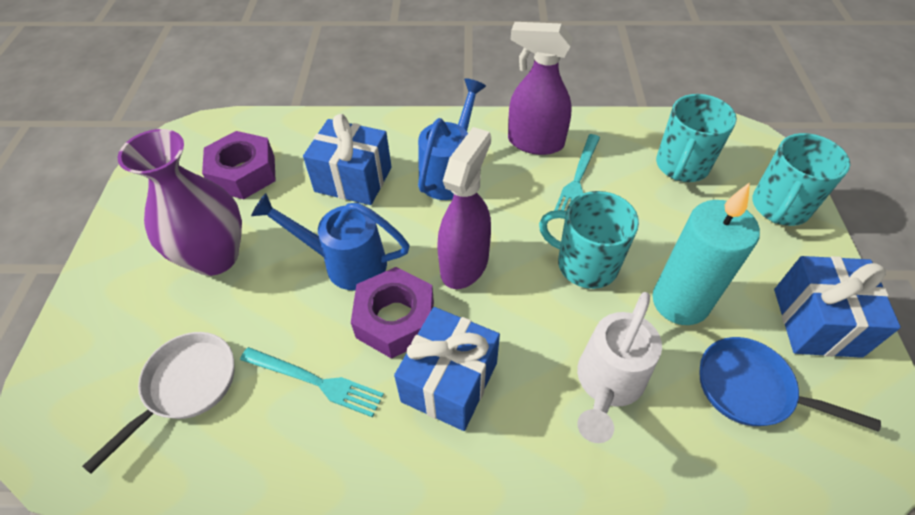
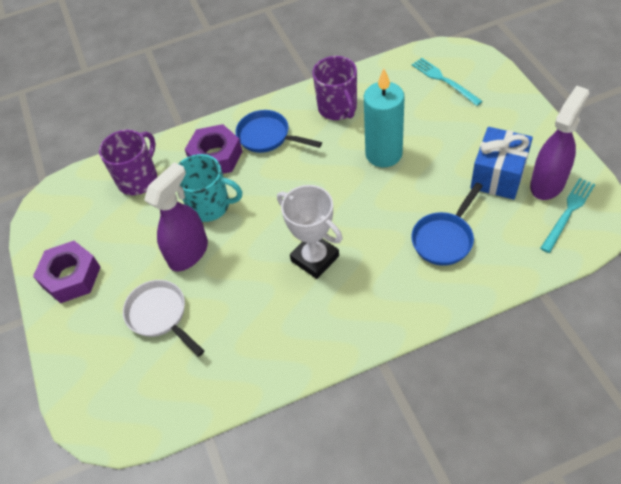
blue gift: 3 -> 1
blue pan: 1 -> 2
blue watering can: 2 -> 0
purple mug: 0 -> 2
purple vase: 1 -> 0
turquoise mug: 3 -> 1
white trophy: 0 -> 1
white watering can: 1 -> 0

